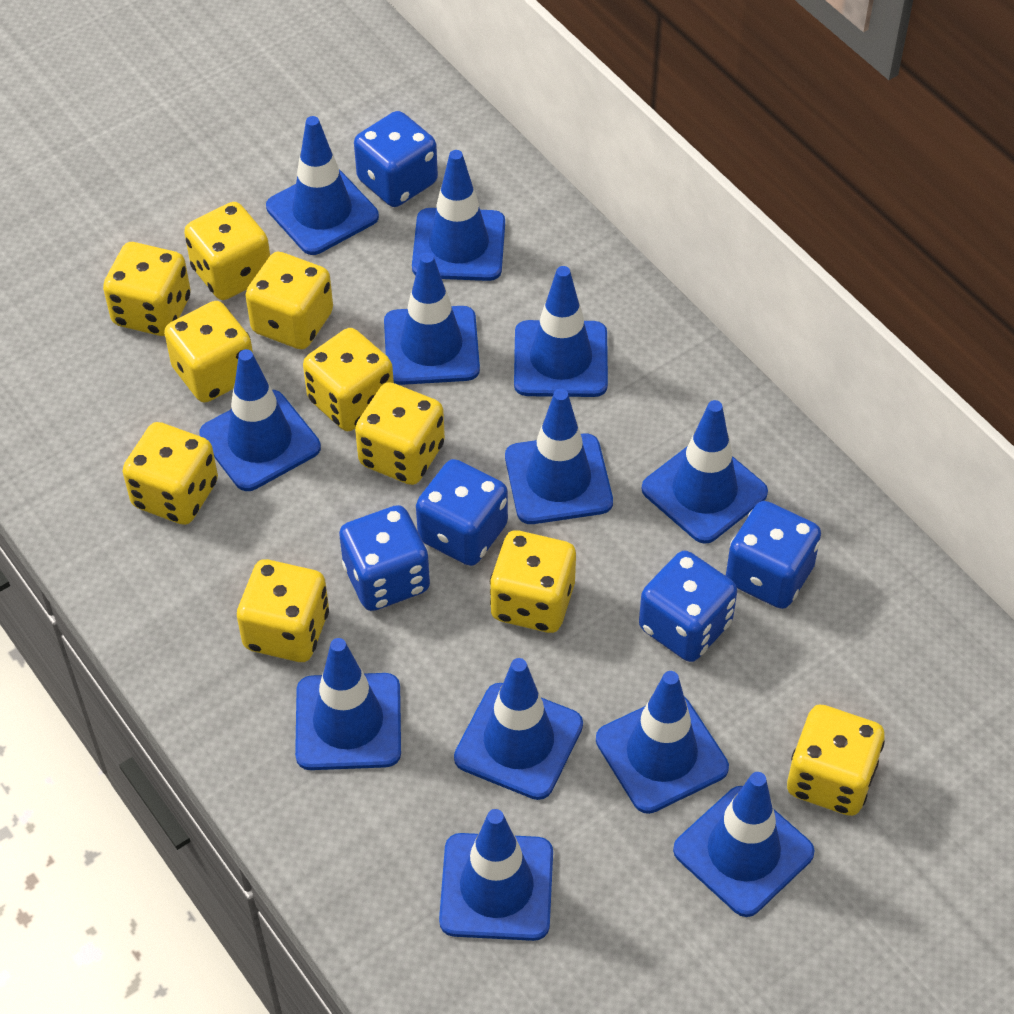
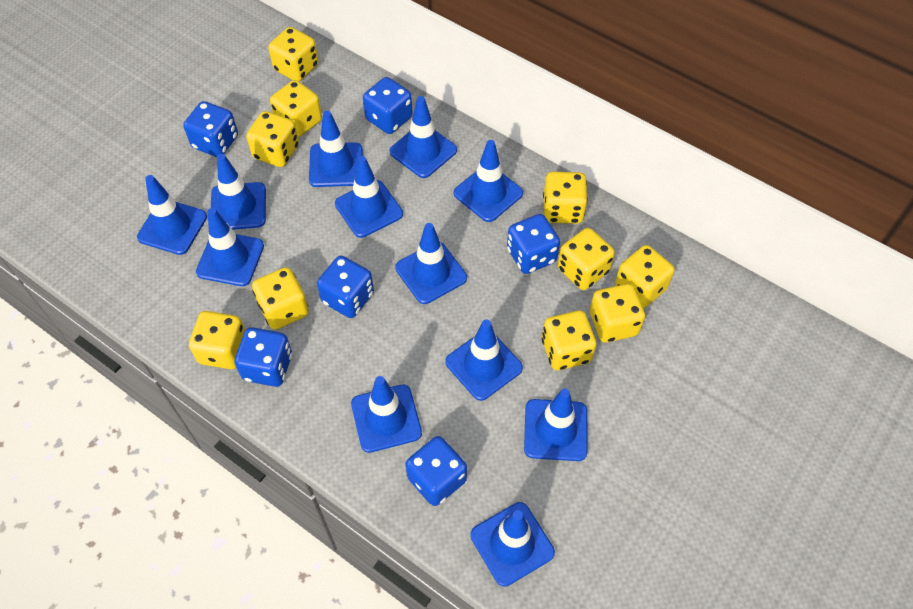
blue dice: 5 -> 6

